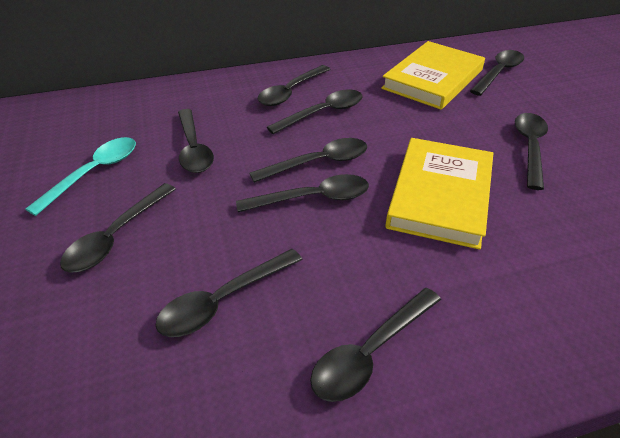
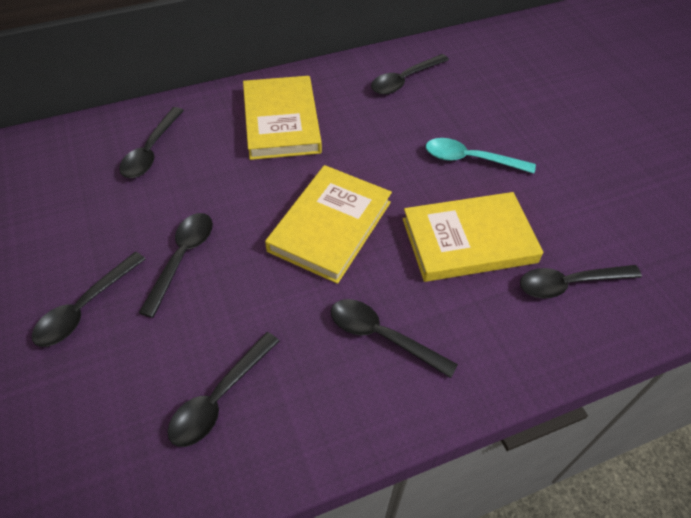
black spoon: 10 -> 7
yellow book: 2 -> 3

